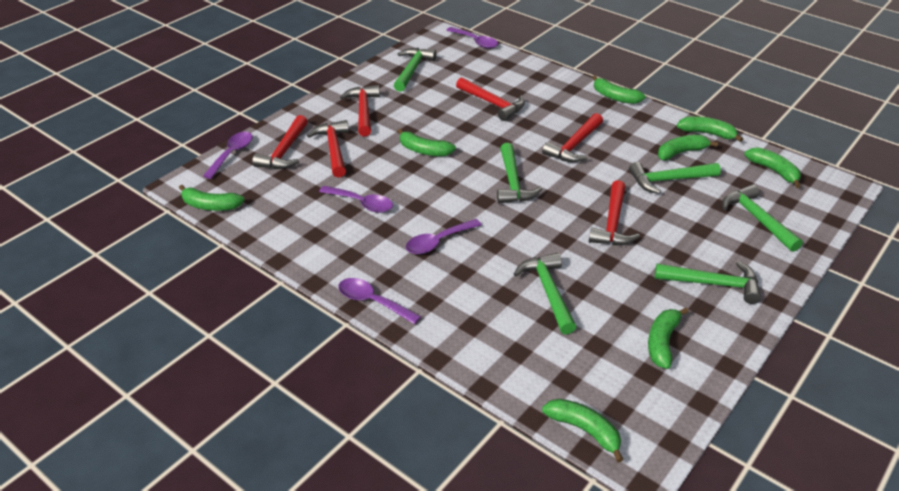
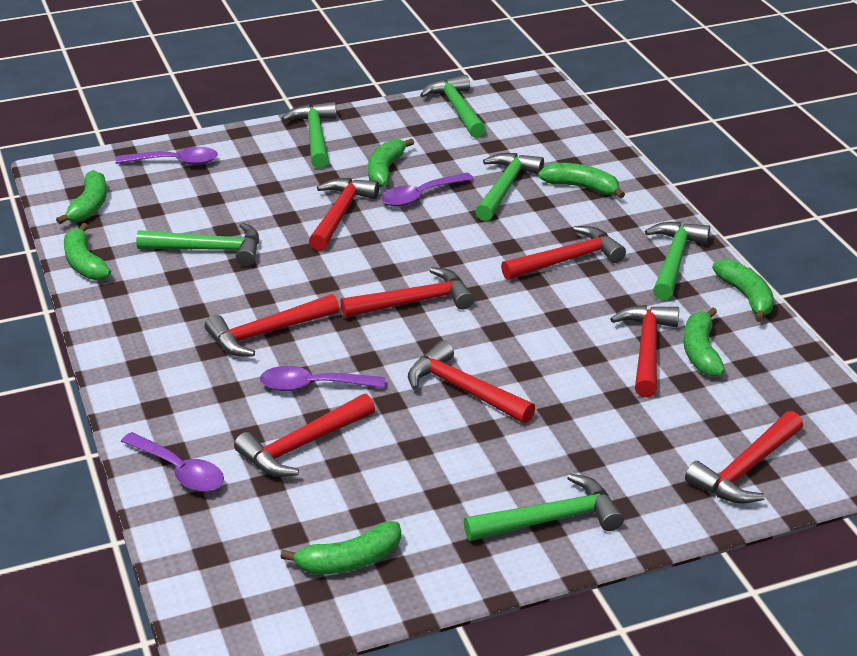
green banana: 8 -> 7
purple spoon: 5 -> 4
red hammer: 6 -> 8

